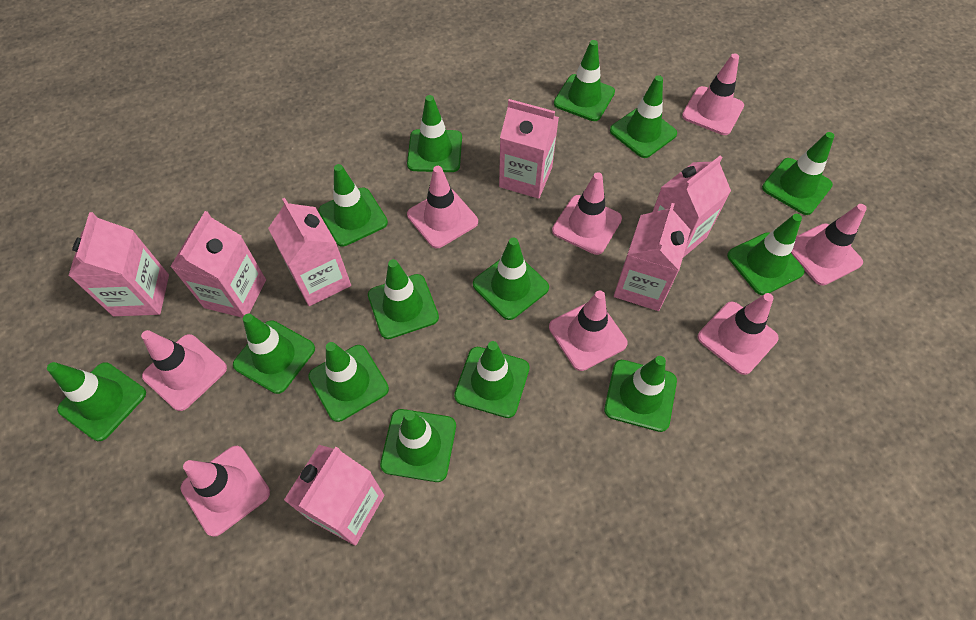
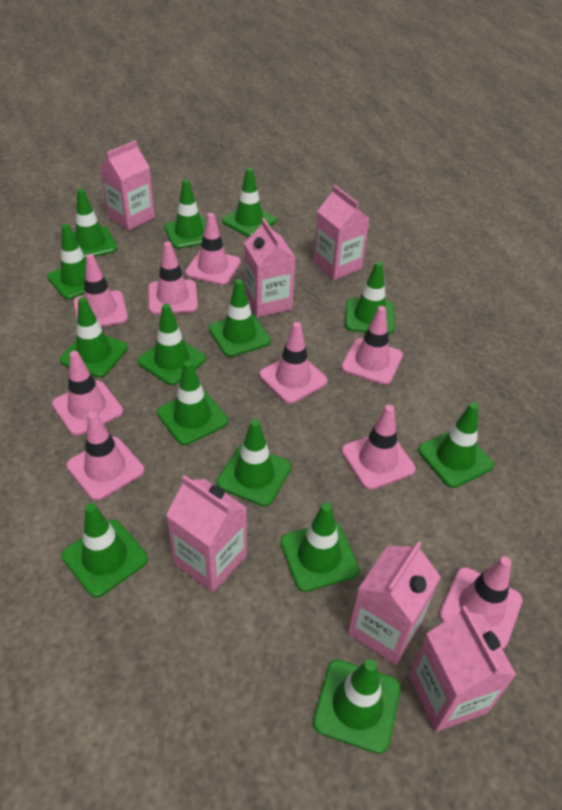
pink carton: 7 -> 6
pink traffic cone: 8 -> 9

